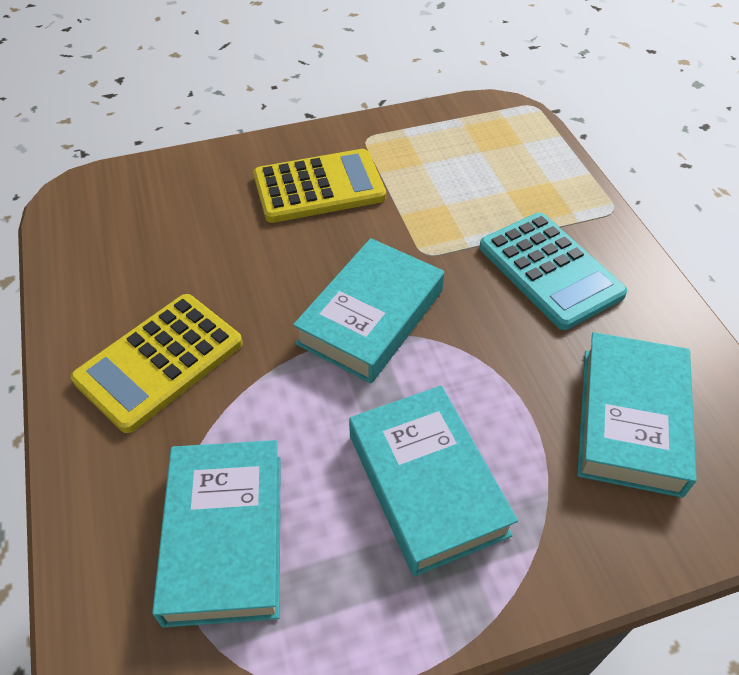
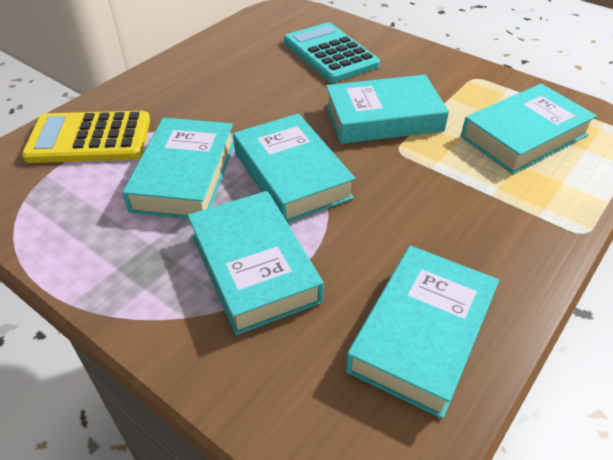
turquoise book: 4 -> 6
yellow calculator: 2 -> 1

